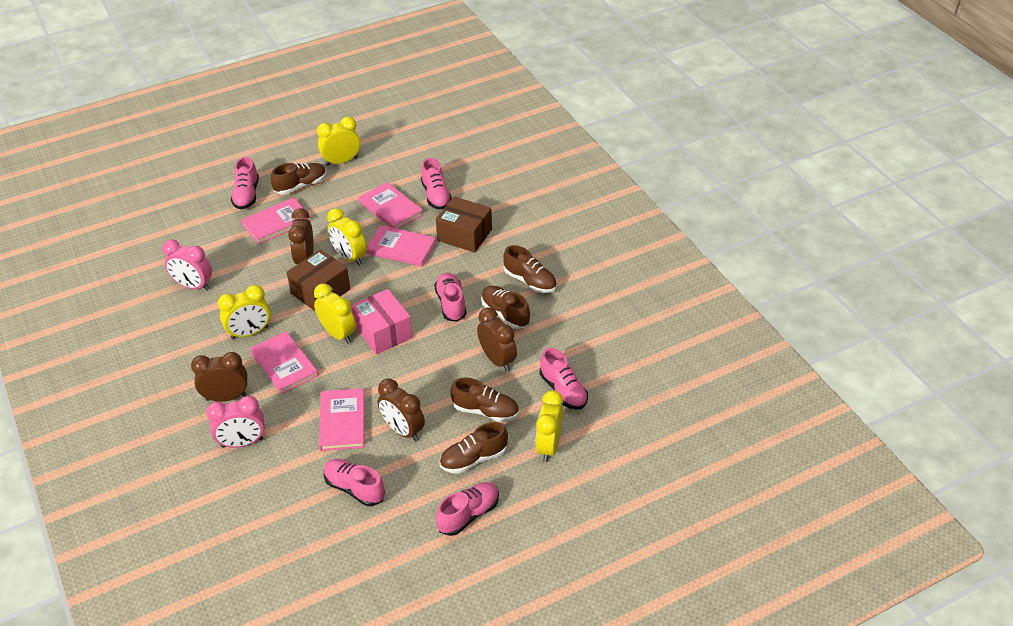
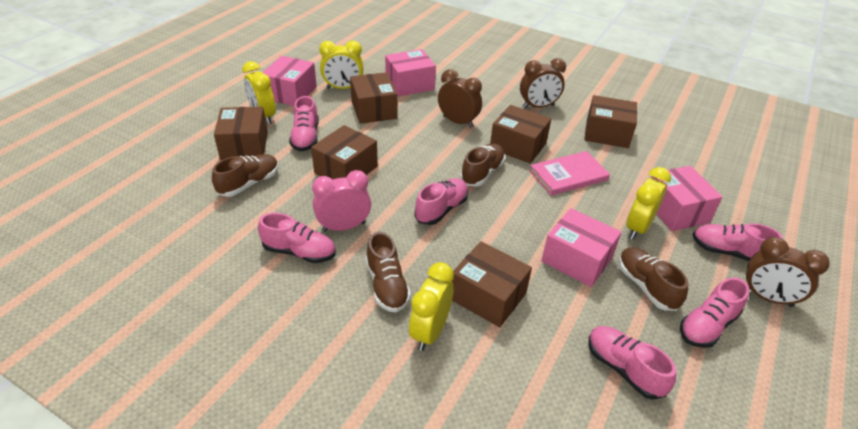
brown box: 2 -> 6
brown clock: 4 -> 3
brown shoe: 5 -> 4
pink book: 5 -> 1
pink box: 1 -> 4
pink clock: 2 -> 1
yellow clock: 5 -> 4

